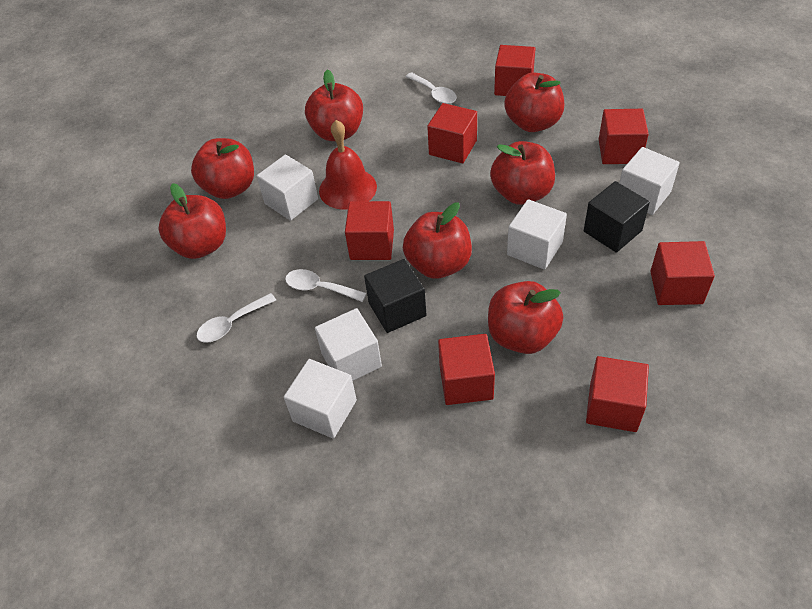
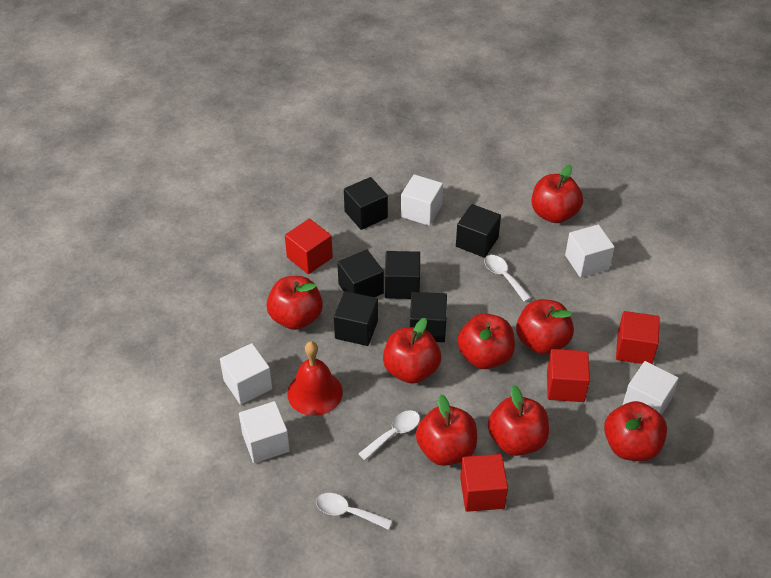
black cube: 2 -> 6
red apple: 7 -> 8
red cube: 7 -> 4

